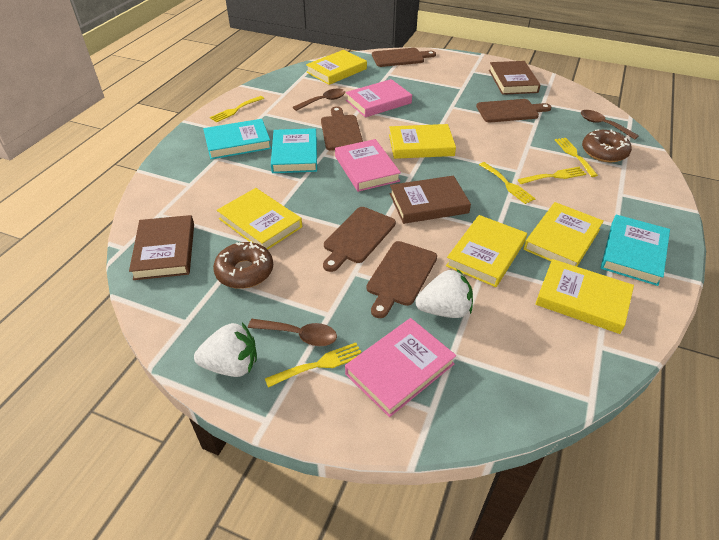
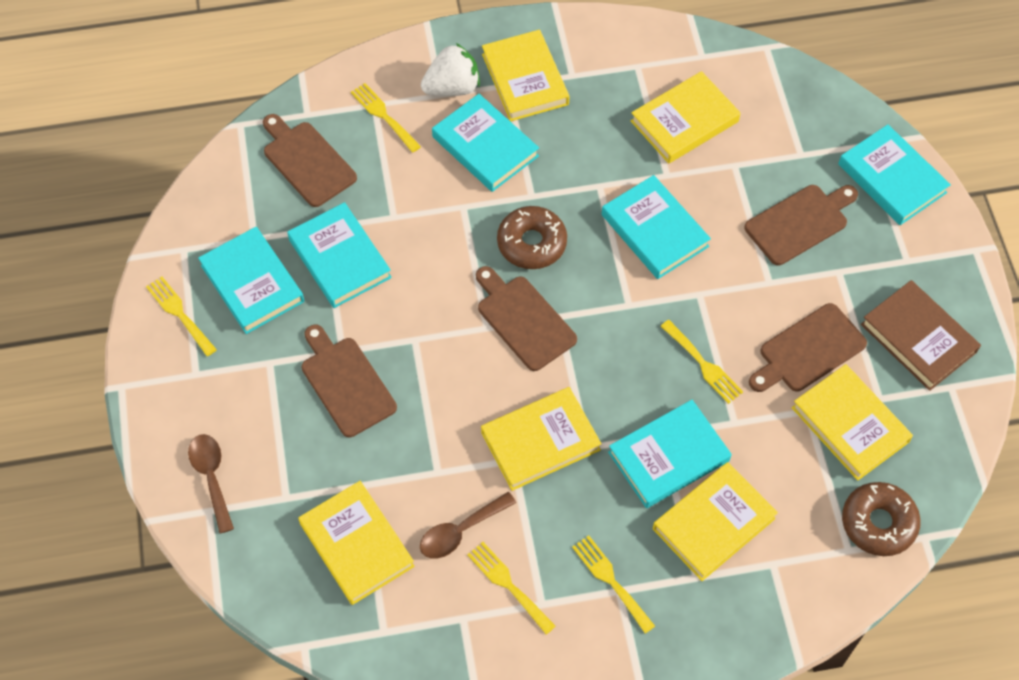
brown book: 3 -> 1
brown spoon: 3 -> 2
pink book: 3 -> 0
turquoise book: 3 -> 6
white strawberry: 2 -> 1

